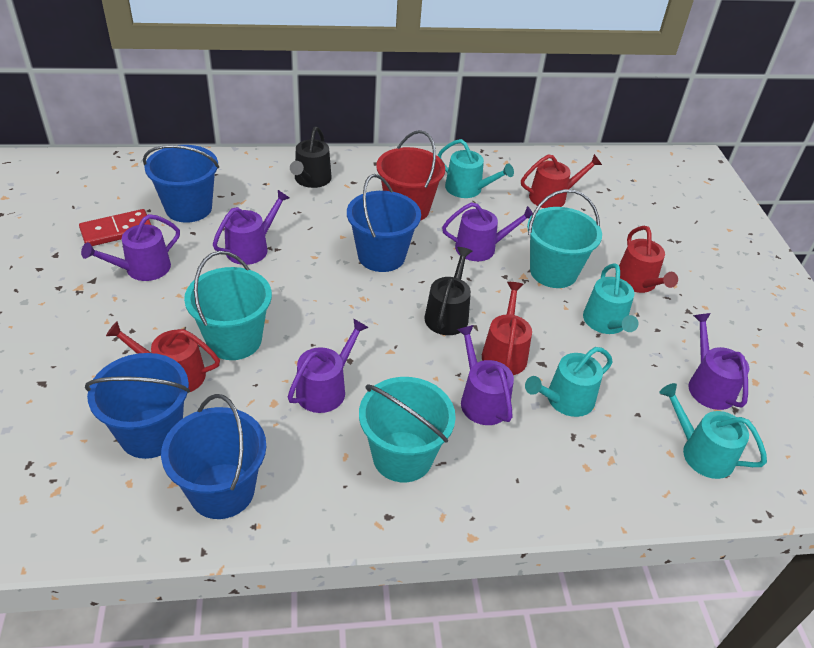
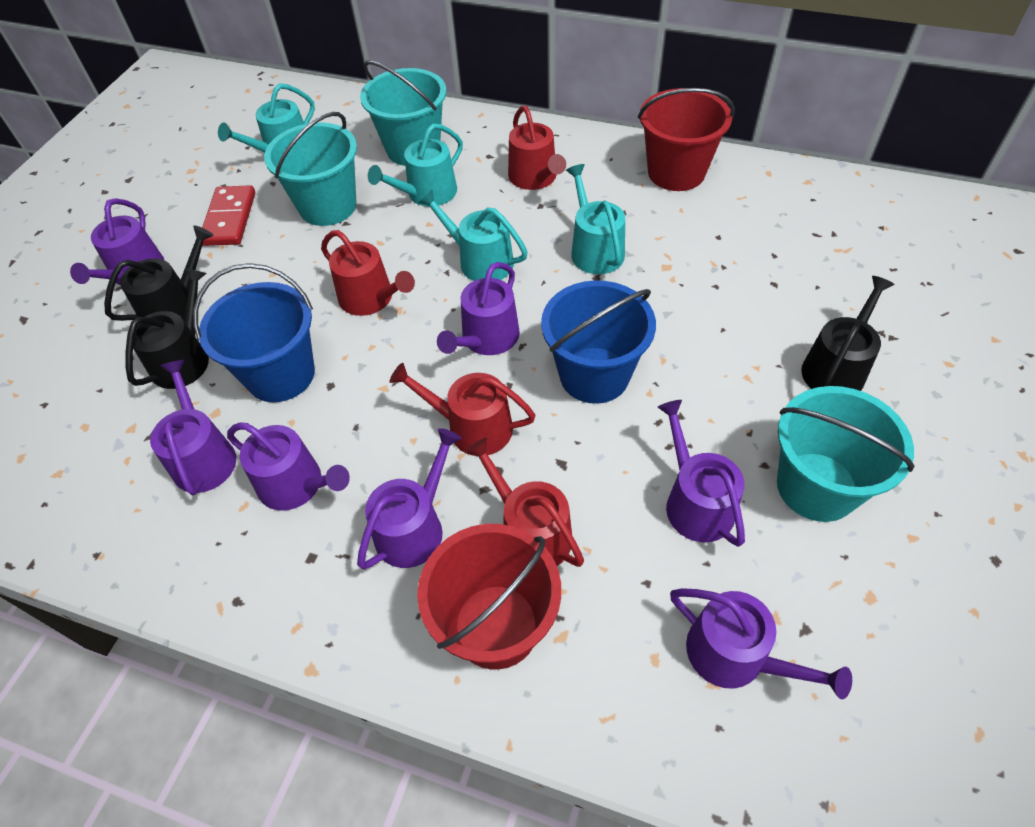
black watering can: 2 -> 3
blue bucket: 4 -> 2
purple watering can: 6 -> 7
red bucket: 1 -> 2

